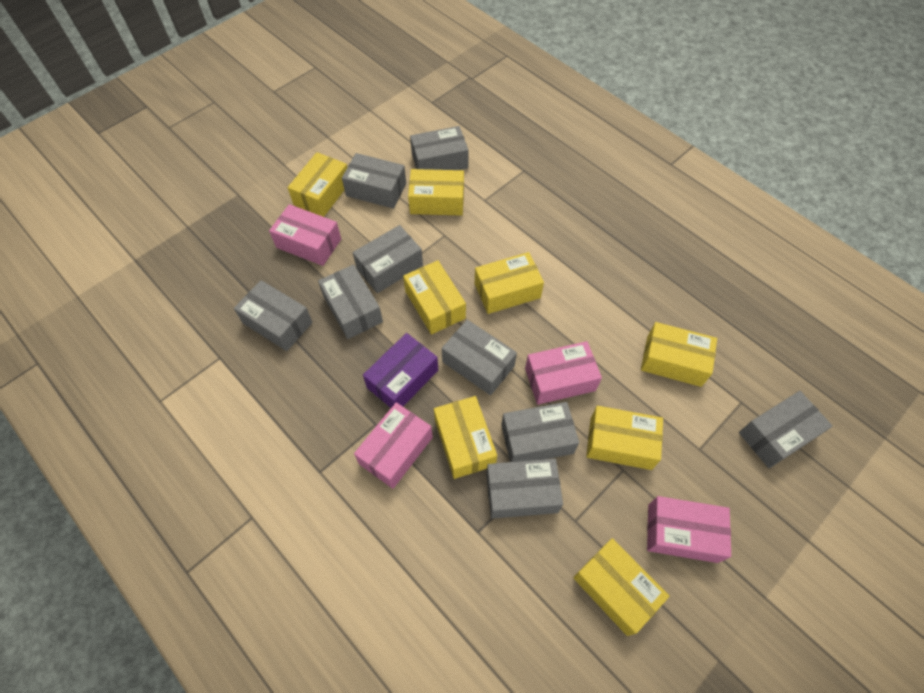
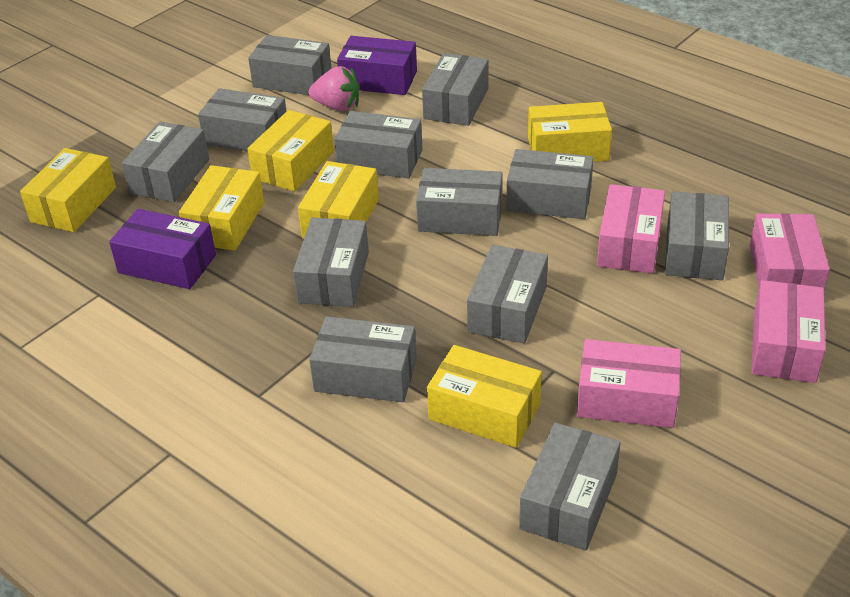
grey box: 9 -> 12
pink strawberry: 0 -> 1
purple box: 1 -> 2
yellow box: 8 -> 6

